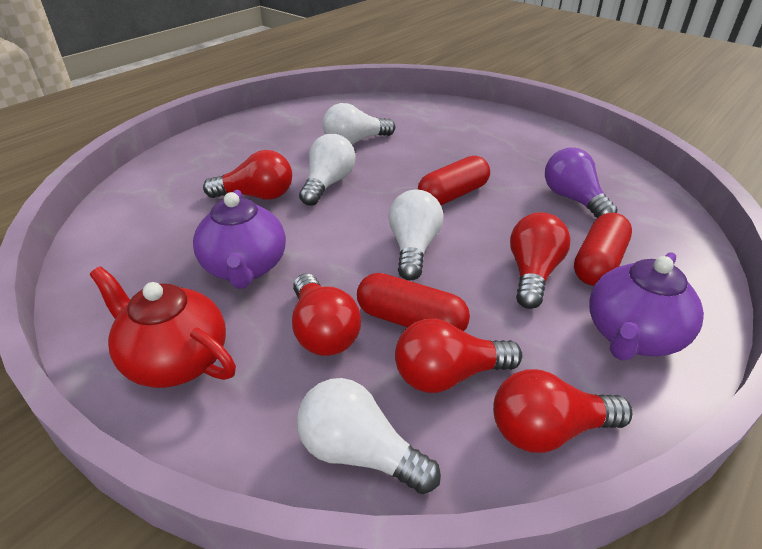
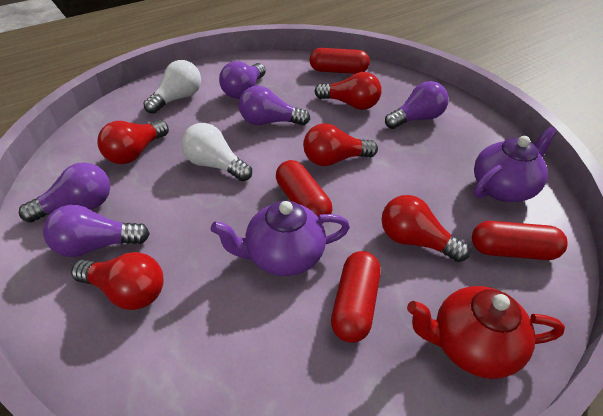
purple light bulb: 1 -> 5
red capsule: 3 -> 4
white light bulb: 4 -> 2

